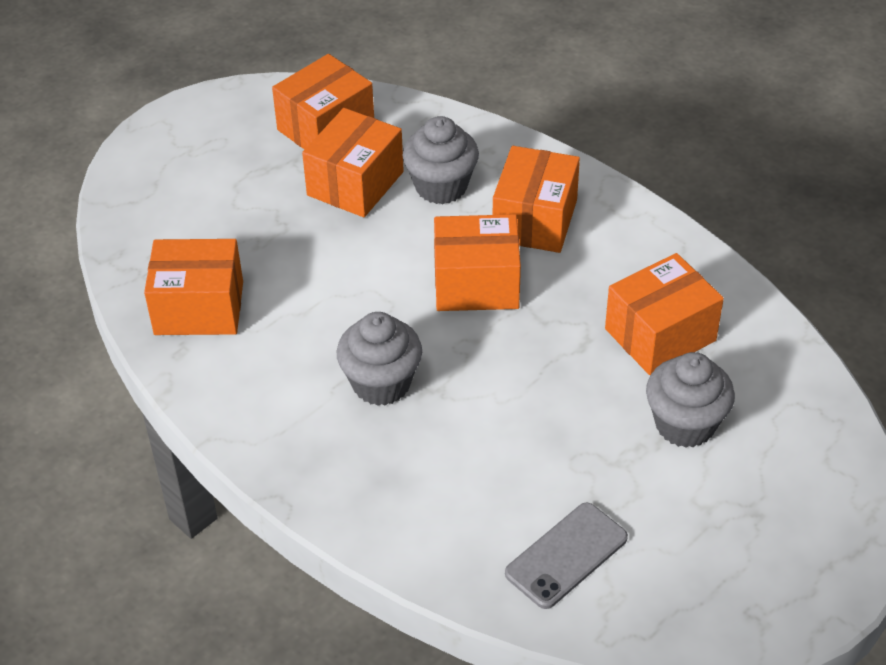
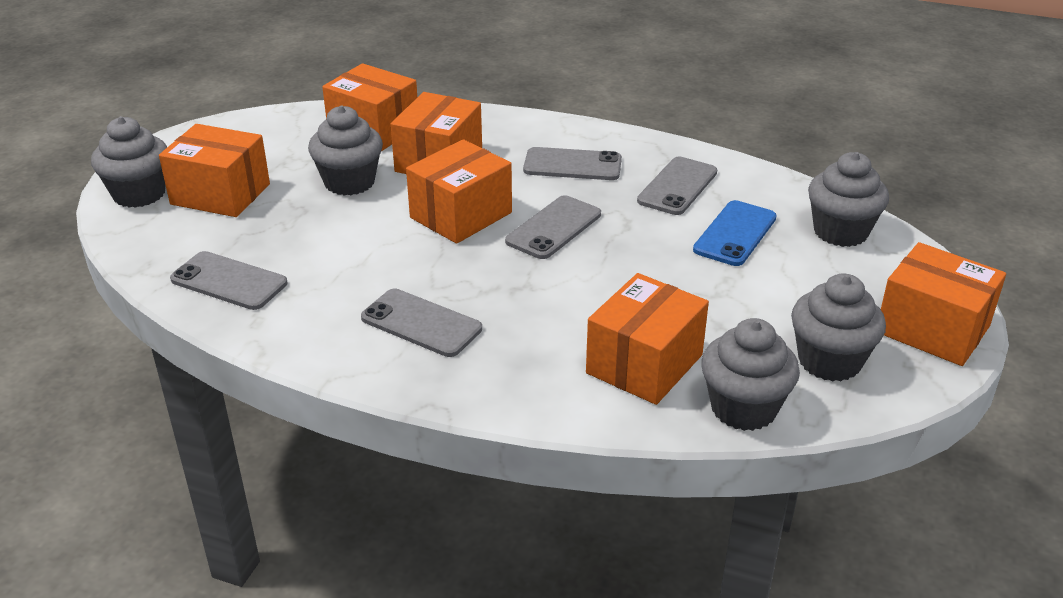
blue phone: 0 -> 1
grey cupcake: 3 -> 5
grey phone: 1 -> 5

